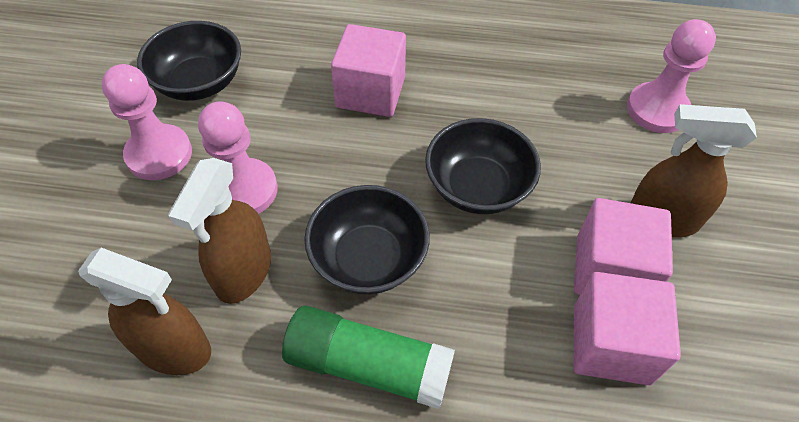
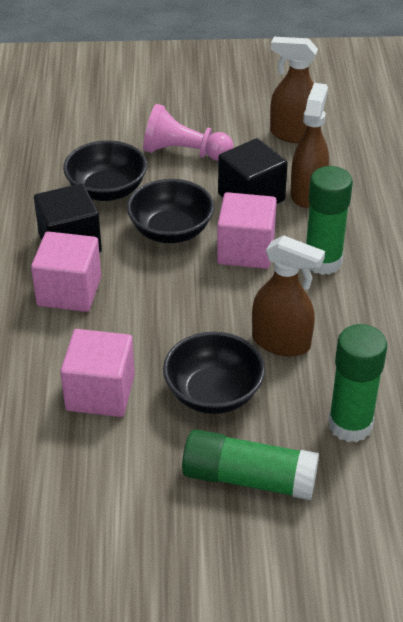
black cube: 0 -> 2
green glue stick: 1 -> 3
pink pawn: 3 -> 1

